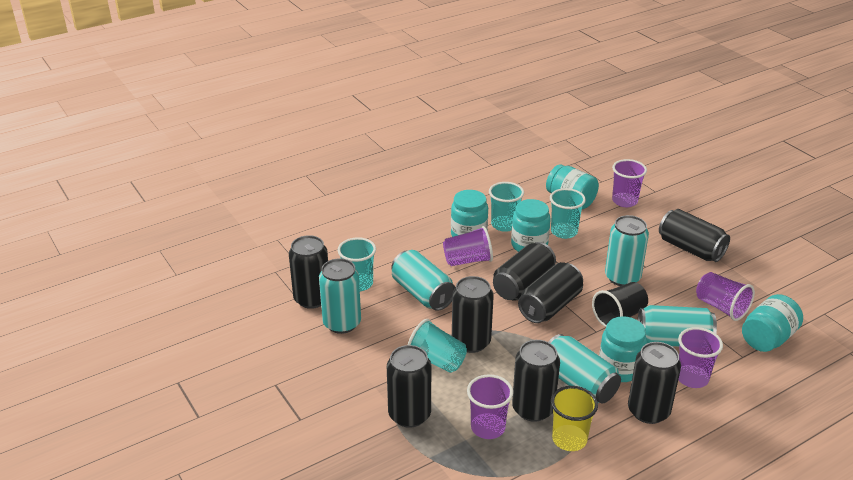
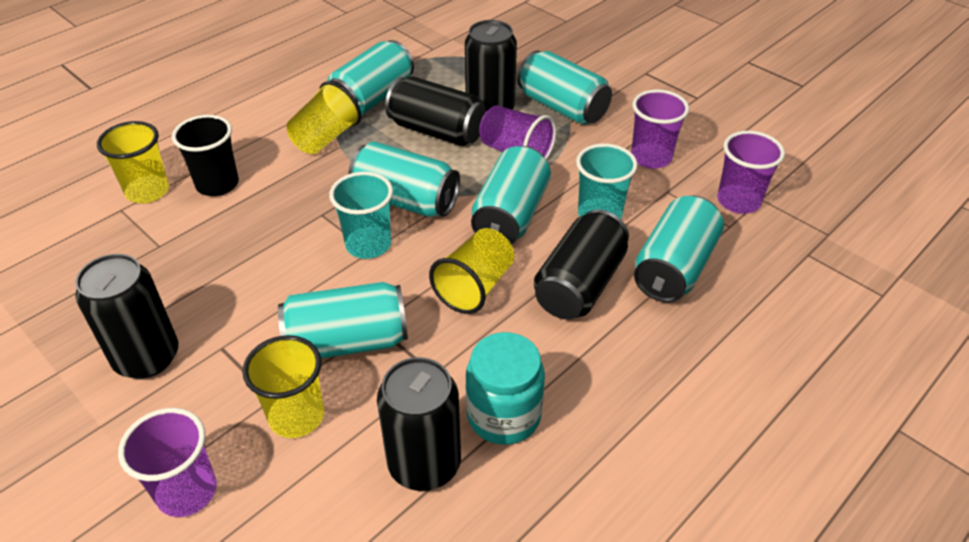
black can: 8 -> 5
purple cup: 5 -> 4
turquoise can: 5 -> 6
turquoise cup: 4 -> 2
turquoise jar: 5 -> 1
yellow cup: 1 -> 4

